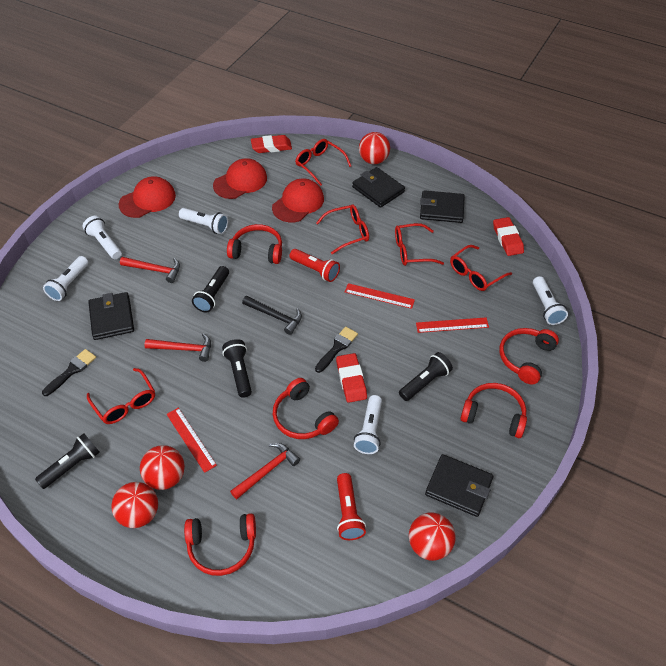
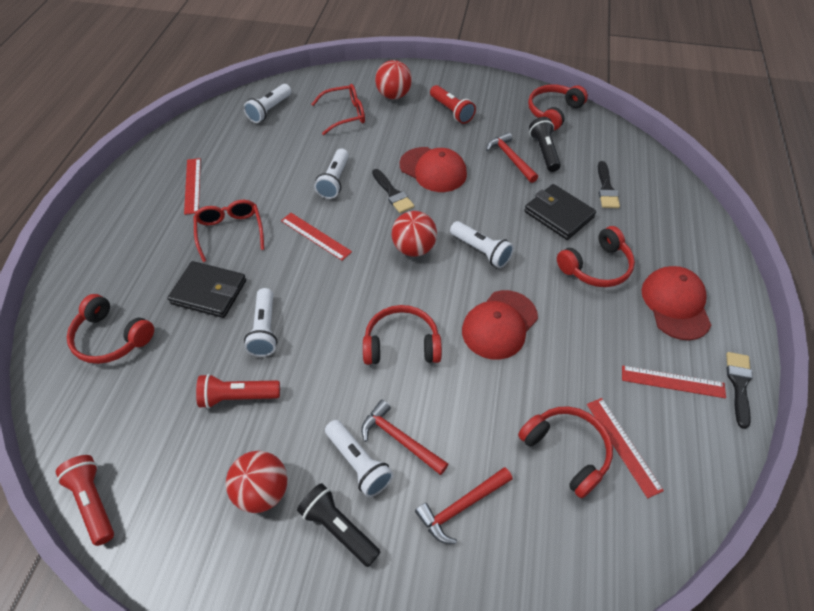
black brush: 2 -> 3
black flashlight: 4 -> 2
black hammer: 1 -> 0
black wallet: 4 -> 2
red ball: 4 -> 3
red eraser: 3 -> 0
red flashlight: 2 -> 3
red glasses: 5 -> 2
red ruler: 3 -> 4

